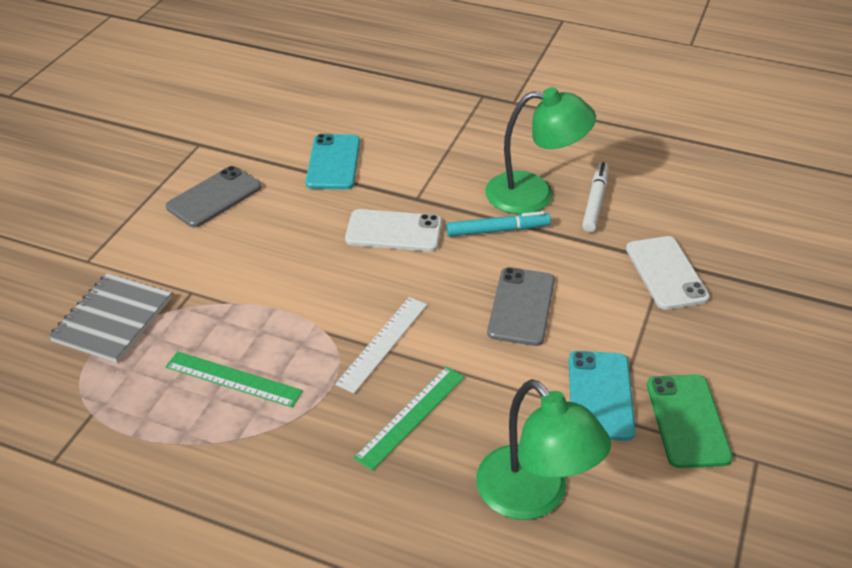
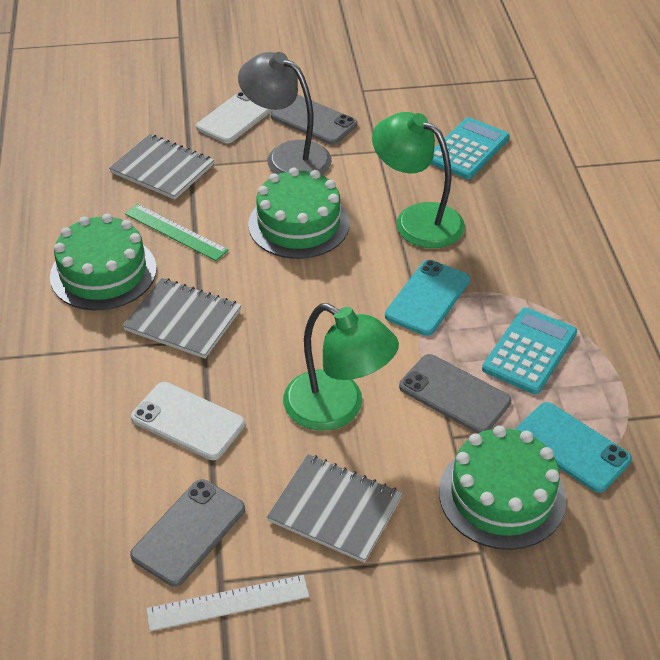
green cake: 0 -> 3
green phone: 1 -> 0
green ruler: 2 -> 1
grey lamp: 0 -> 1
grey notebook: 1 -> 3
grey phone: 2 -> 3
turquoise calculator: 0 -> 2
turquoise marker: 1 -> 0
white marker: 1 -> 0

